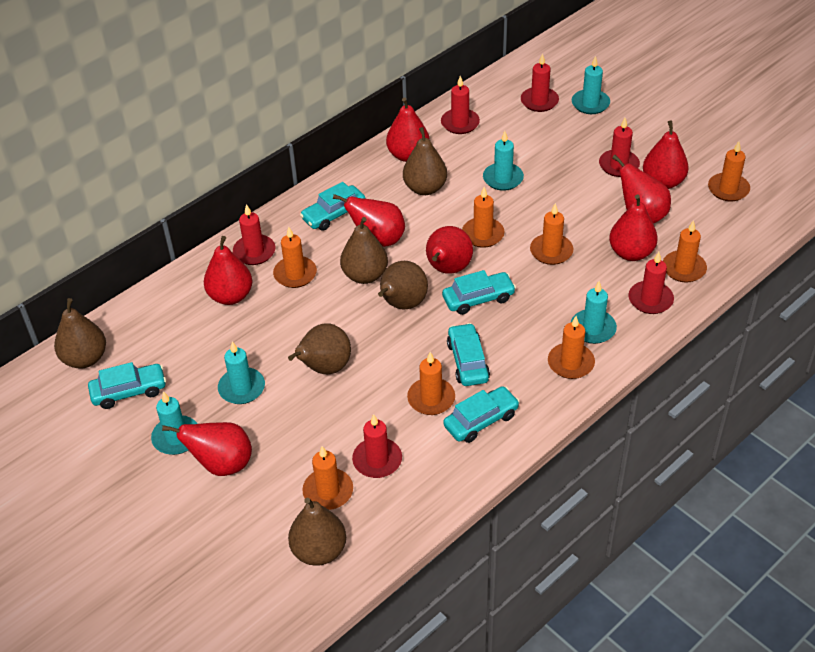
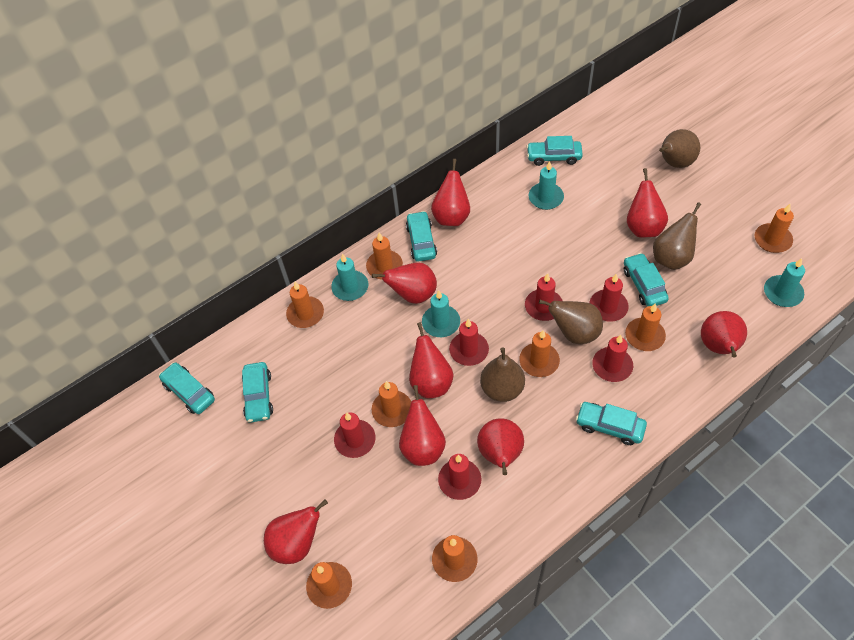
brown pear: 6 -> 4
turquoise candle: 5 -> 4
turquoise car: 5 -> 6

